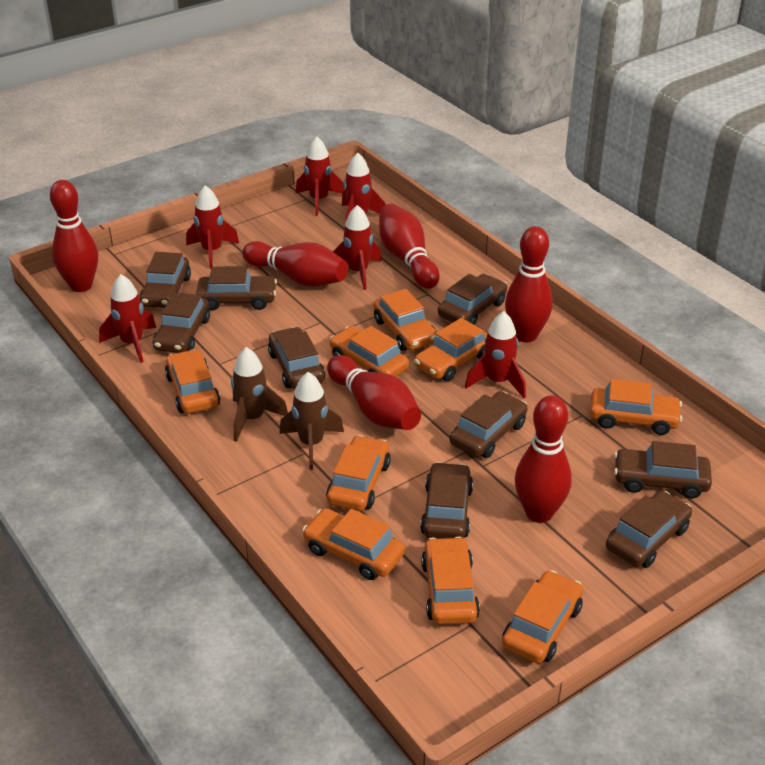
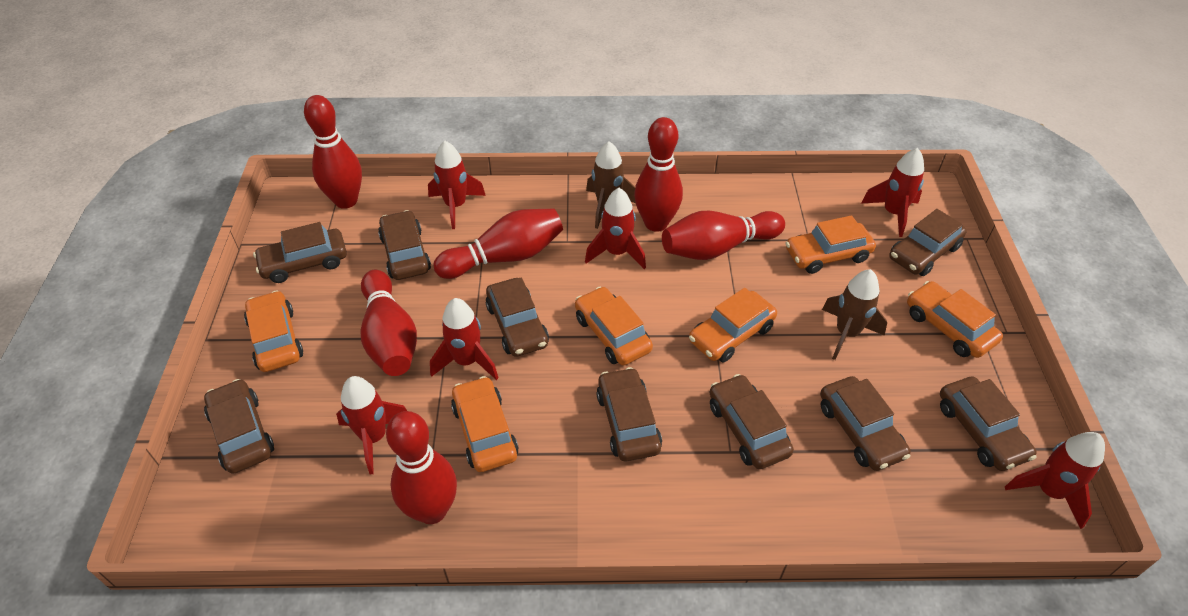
orange car: 9 -> 6

